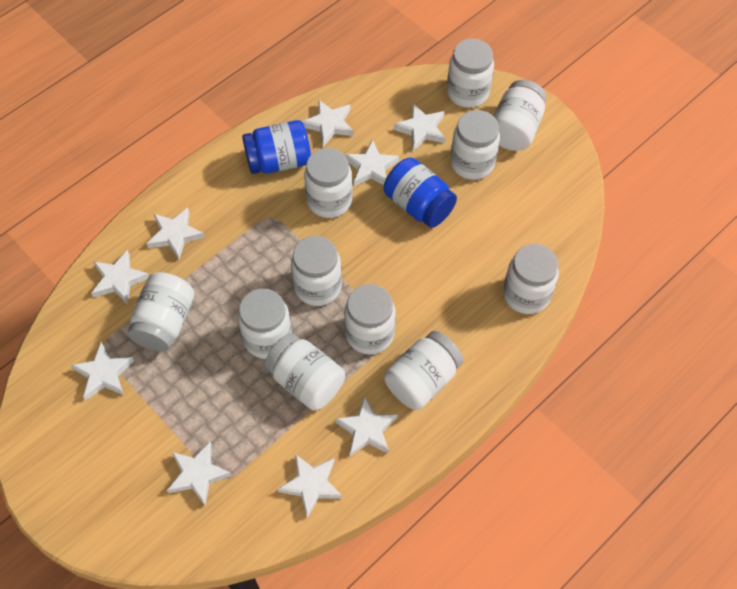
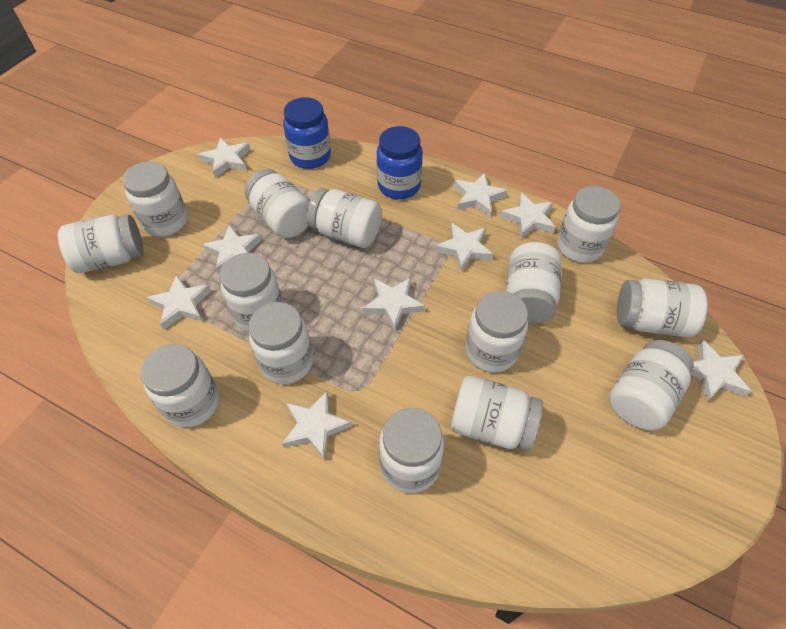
white jar: 11 -> 14

